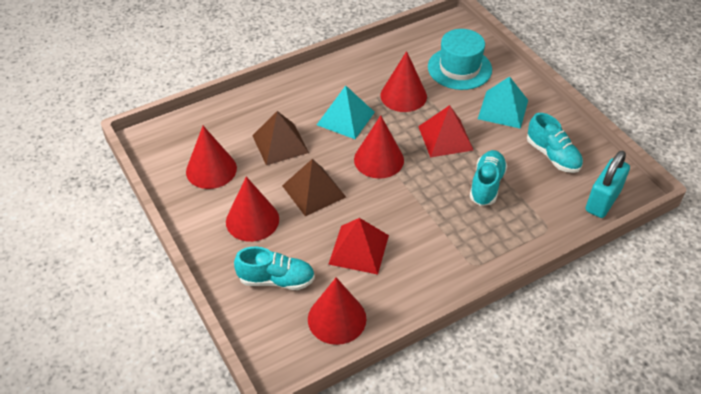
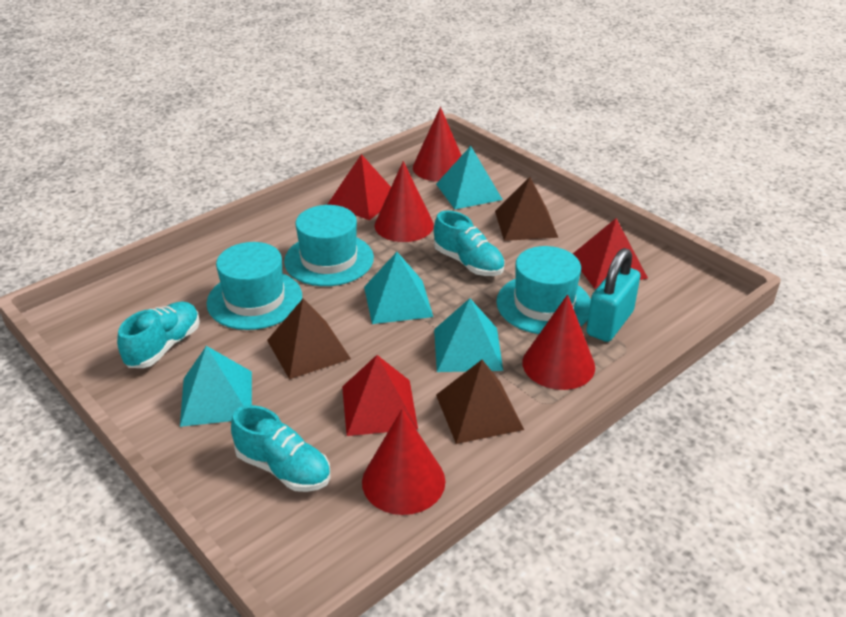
brown pyramid: 2 -> 3
red cone: 5 -> 4
red pyramid: 2 -> 3
turquoise hat: 1 -> 3
turquoise pyramid: 2 -> 4

